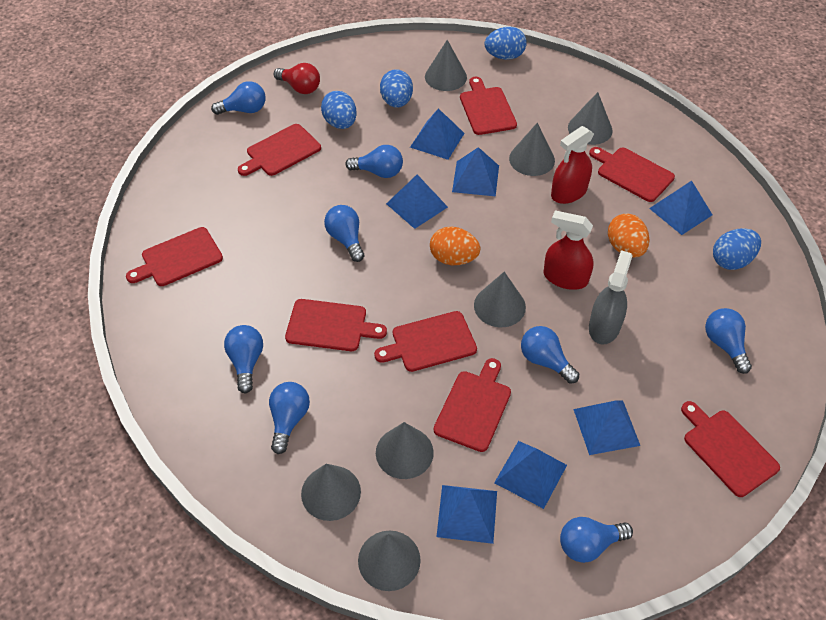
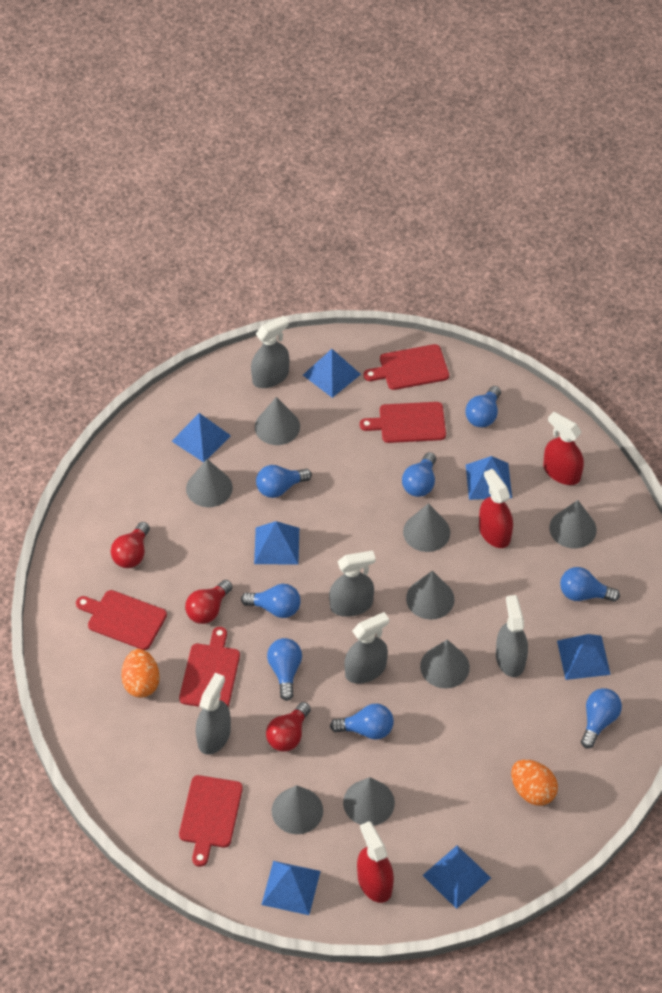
blue egg: 4 -> 0
grey cone: 7 -> 8
grey spray bottle: 1 -> 5
red cutting board: 8 -> 5
red light bulb: 1 -> 3
red spray bottle: 2 -> 3

